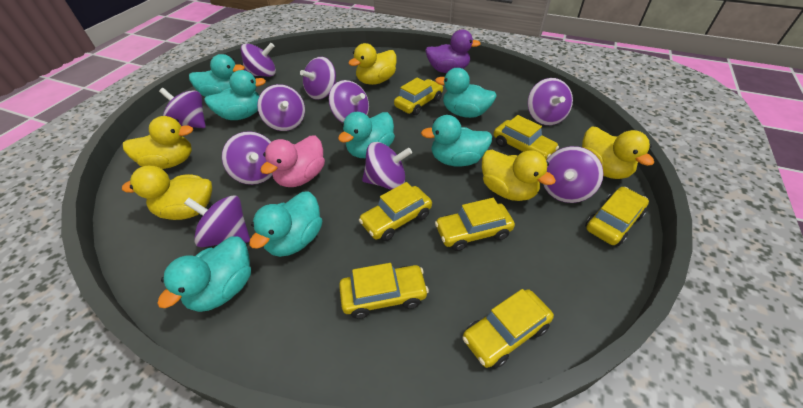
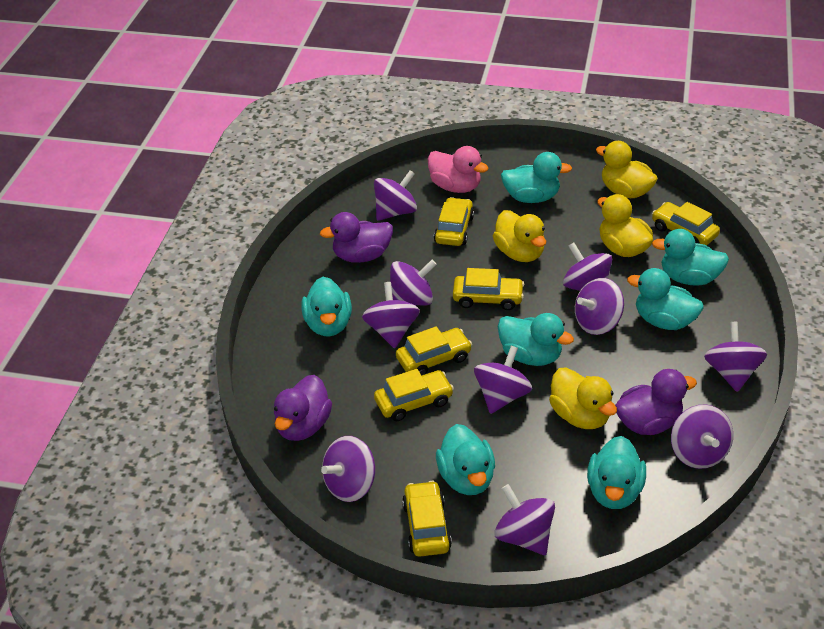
purple duck: 1 -> 3
yellow car: 7 -> 6
yellow duck: 5 -> 4

